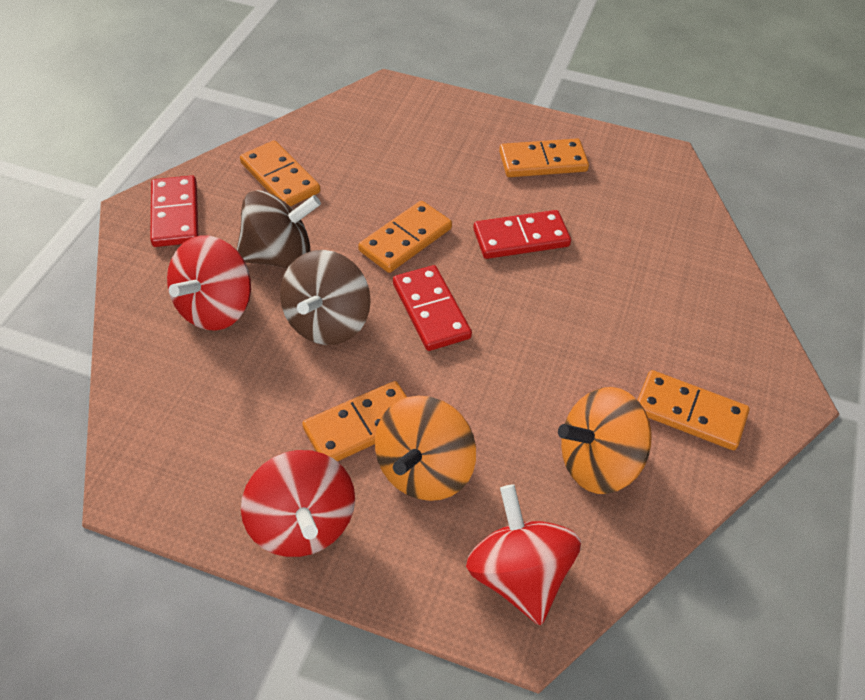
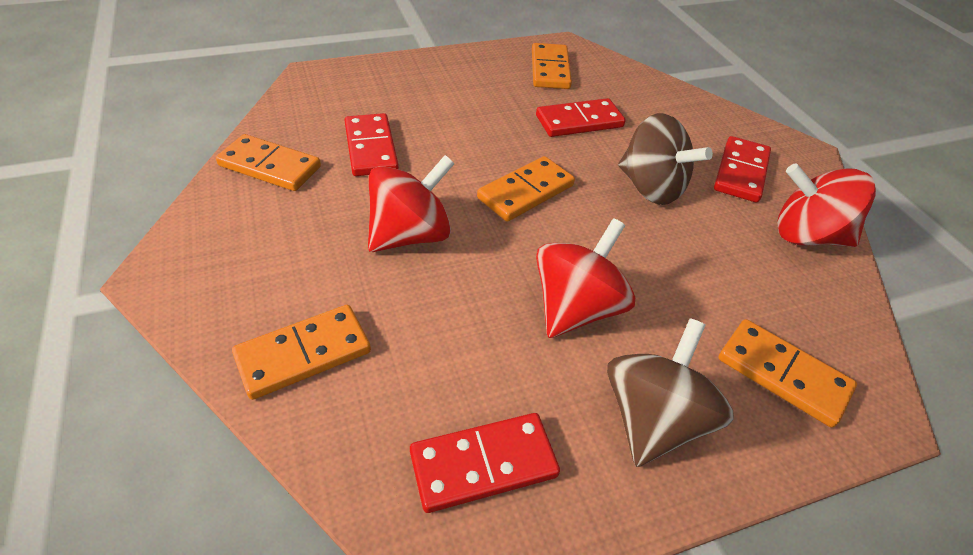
orange spinning top: 2 -> 0
red domino: 3 -> 4

